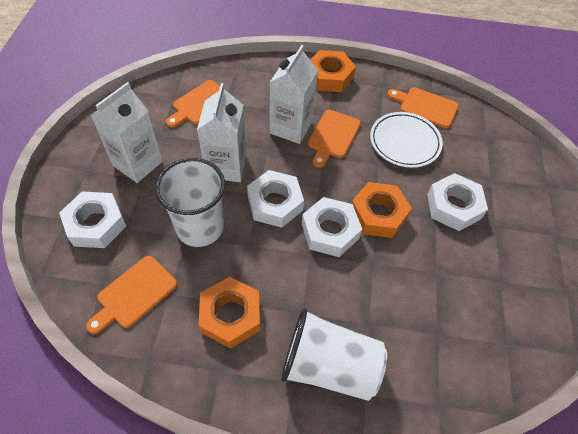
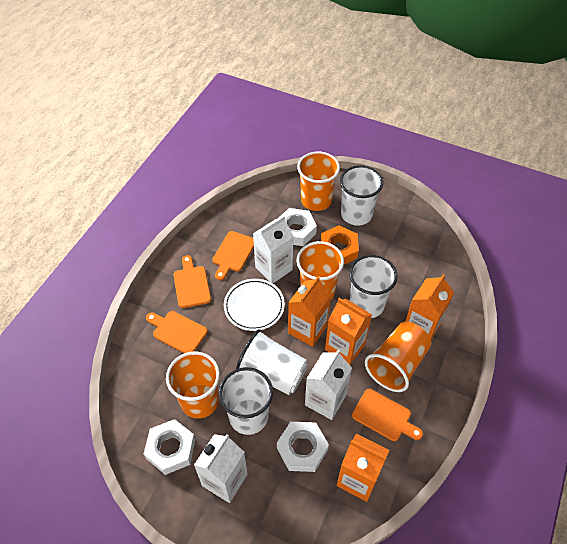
orange carton: 0 -> 4
orange cup: 0 -> 4
orange nut: 3 -> 1
white cup: 2 -> 4
white nut: 4 -> 3

